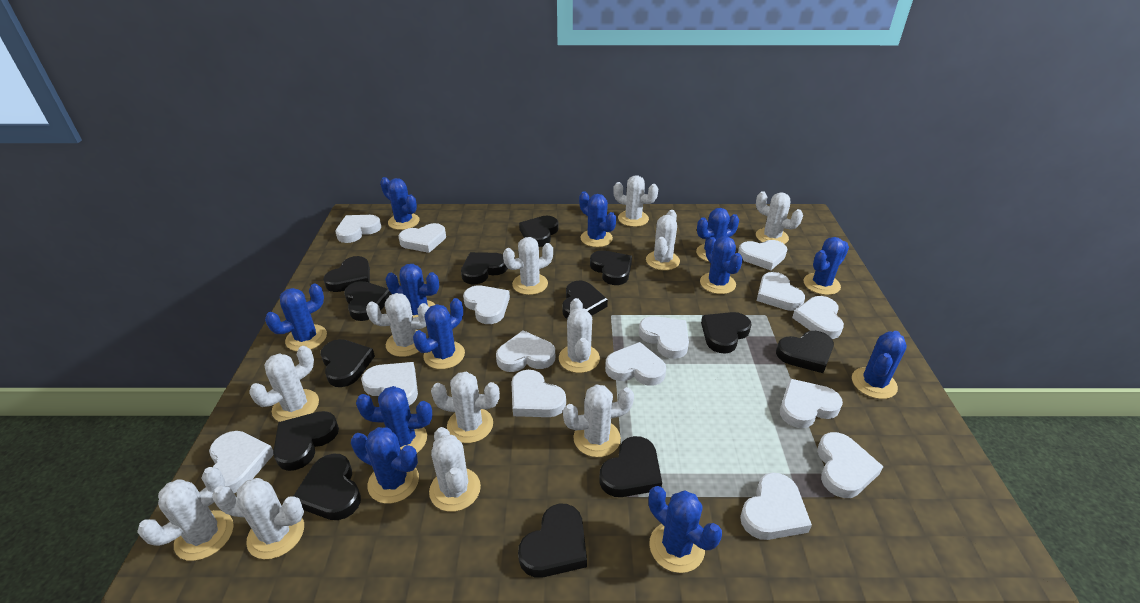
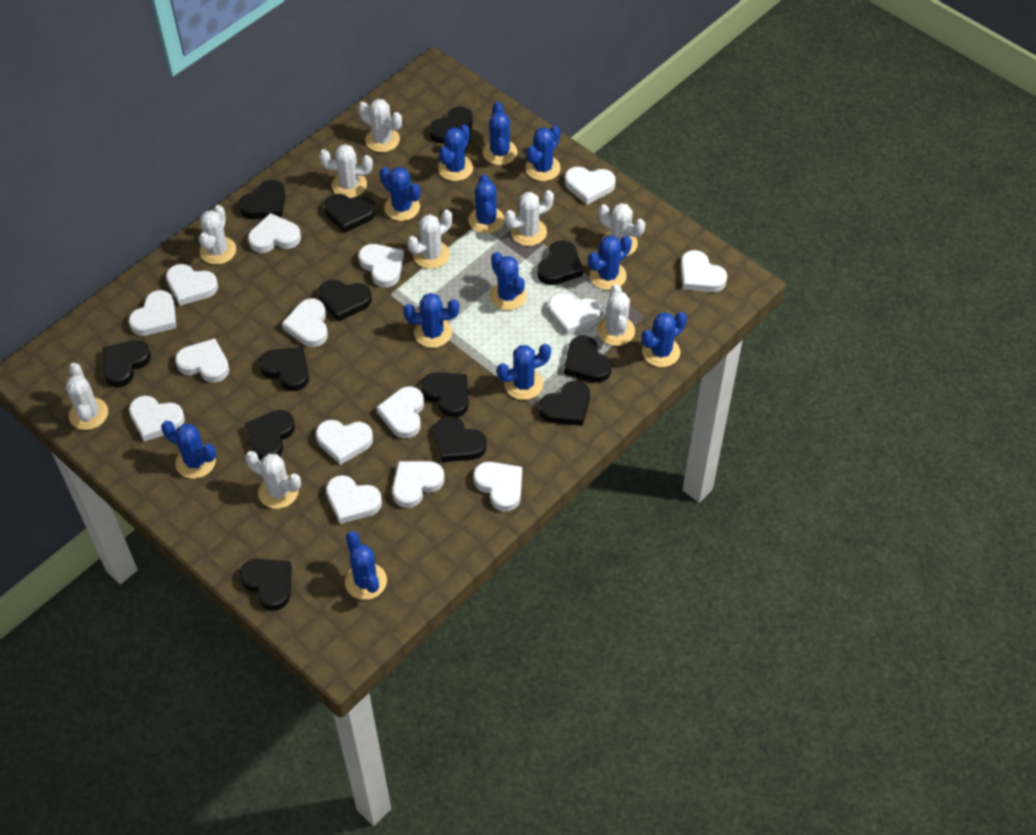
white cactus: 12 -> 9

